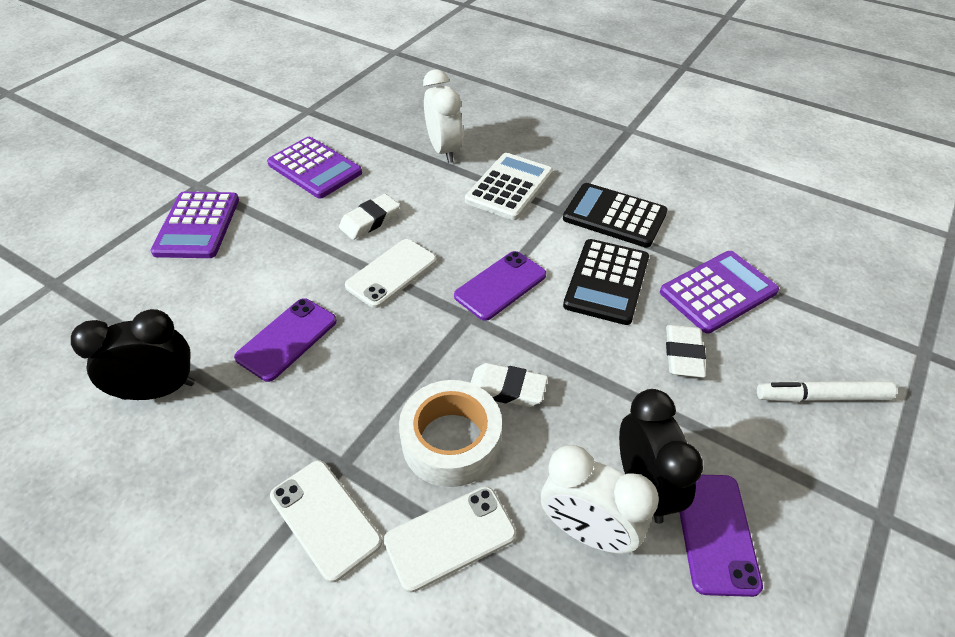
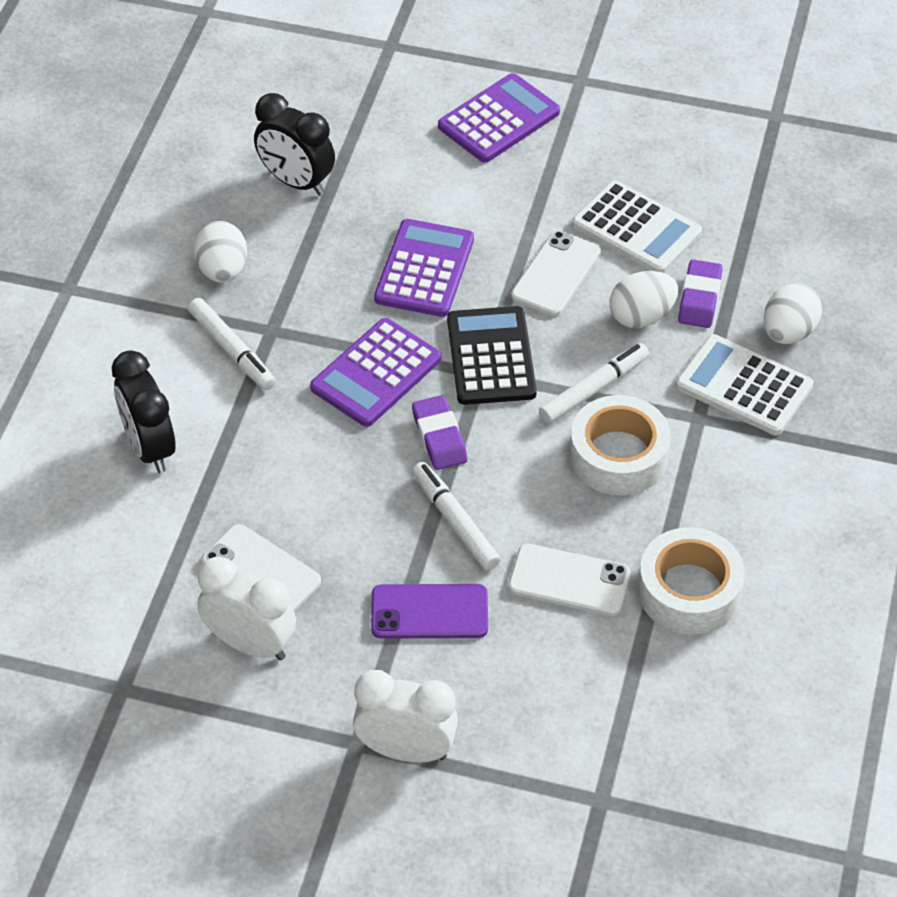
black calculator: 2 -> 1
purple eraser: 0 -> 2
purple phone: 3 -> 1
white calculator: 1 -> 2
white egg: 0 -> 3
white eraser: 3 -> 0
white marker: 1 -> 3
white tape: 1 -> 2

